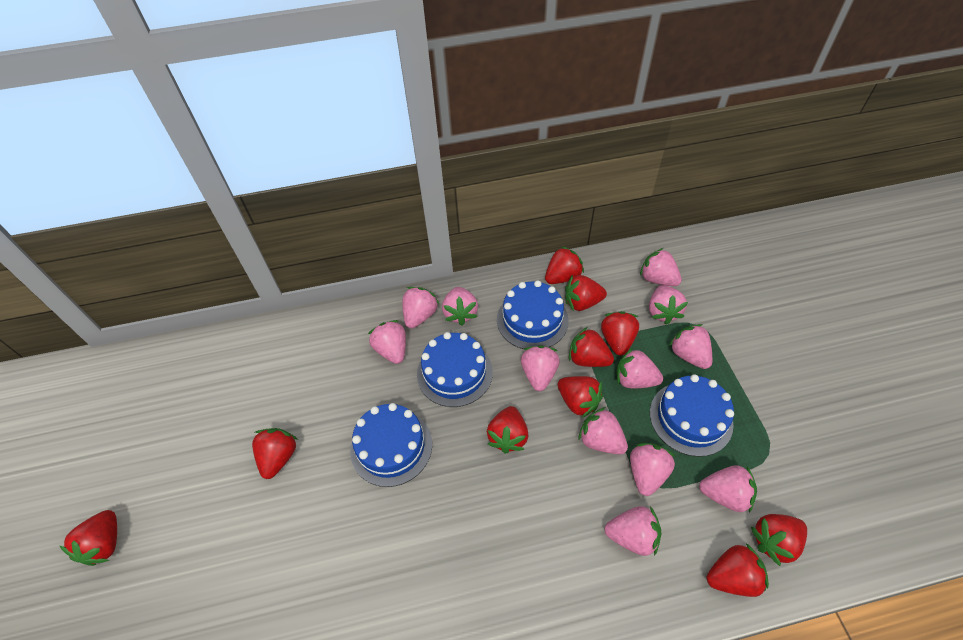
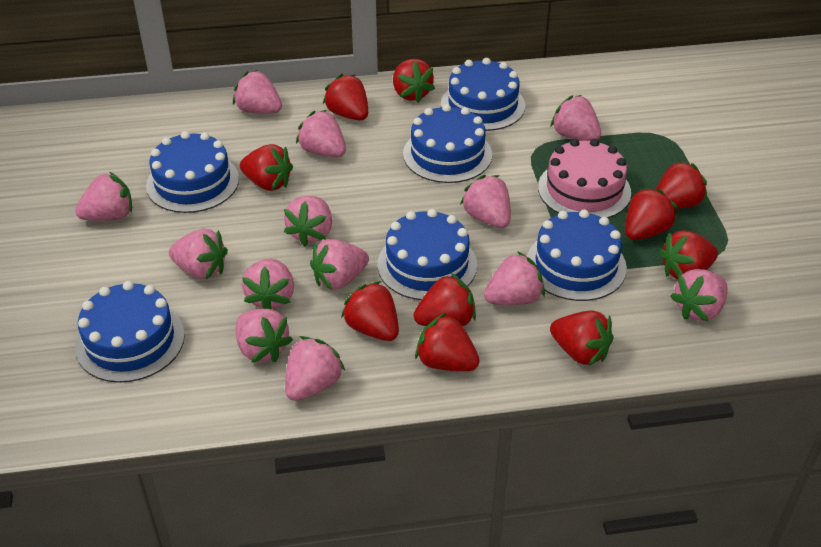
blue cake: 4 -> 6
pink cake: 0 -> 1
pink strawberry: 12 -> 13

